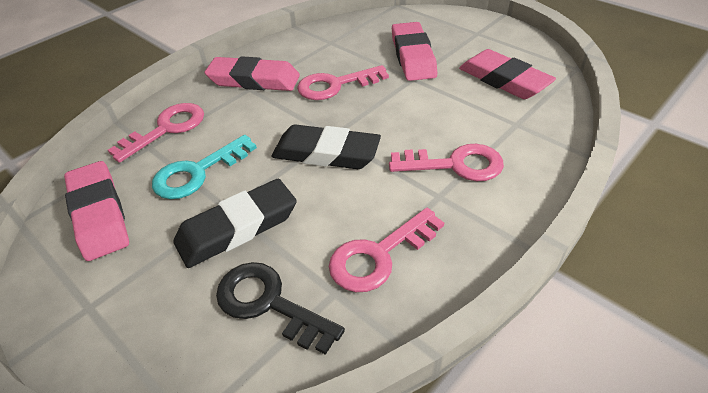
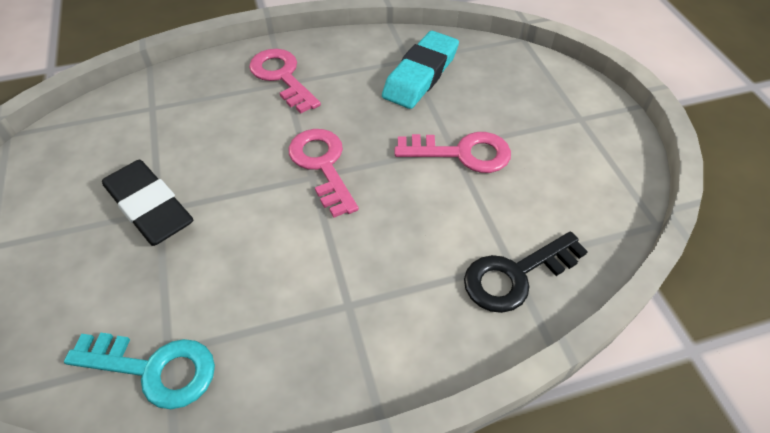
black eraser: 2 -> 1
pink eraser: 4 -> 0
pink key: 4 -> 3
turquoise eraser: 0 -> 1

